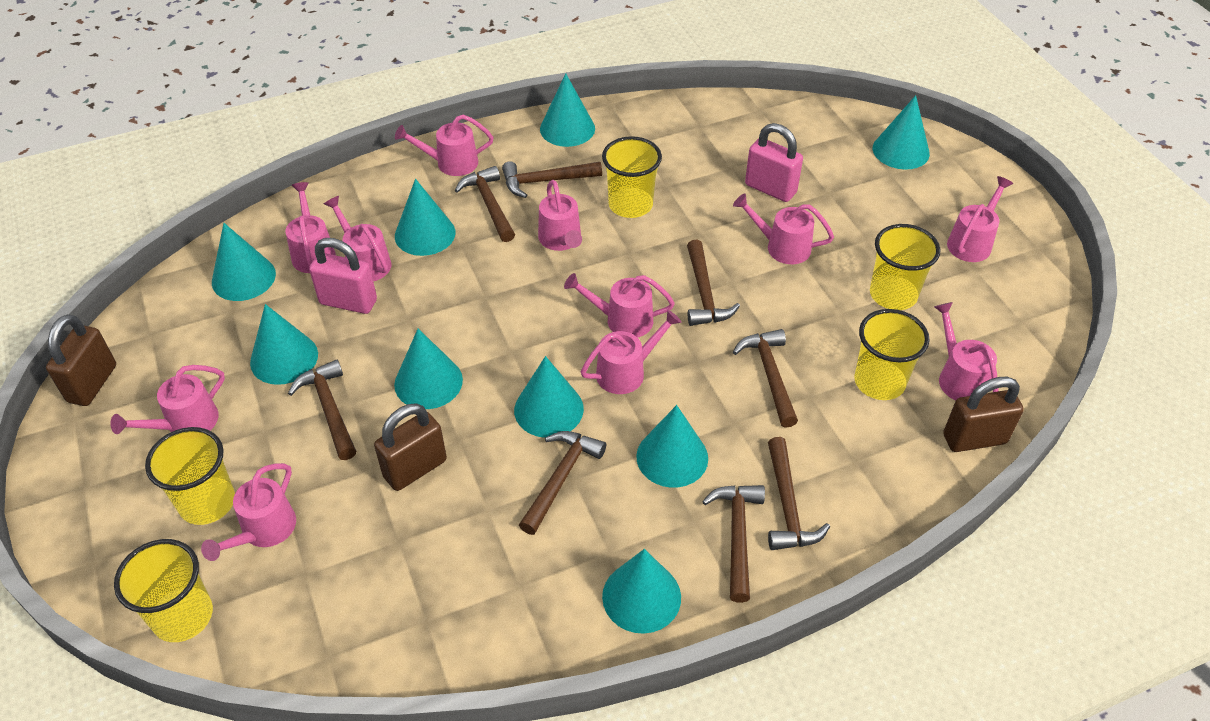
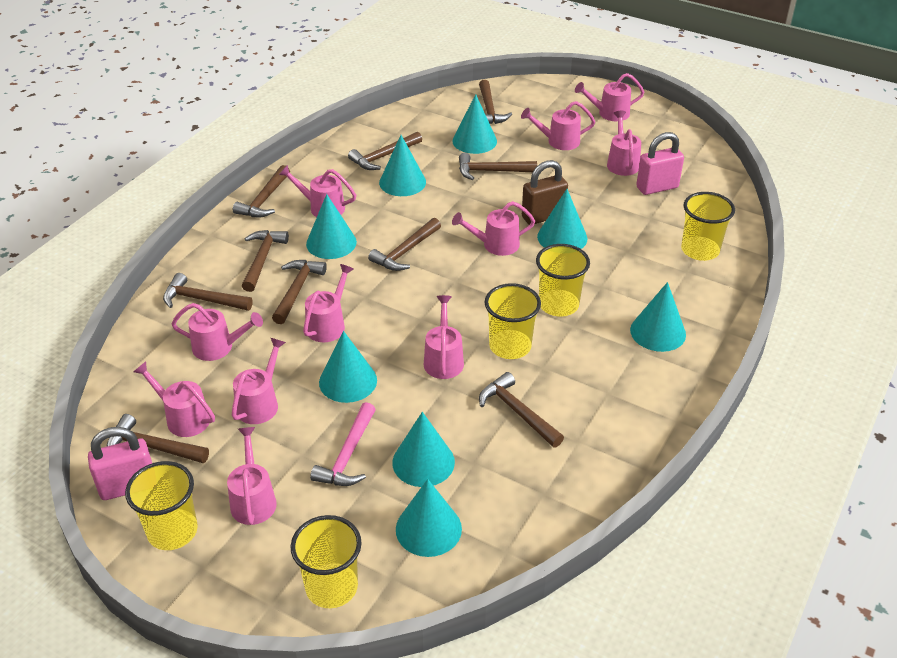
brown hammer: 8 -> 10
brown padlock: 3 -> 1
pink hammer: 0 -> 1
turquoise cone: 9 -> 8

